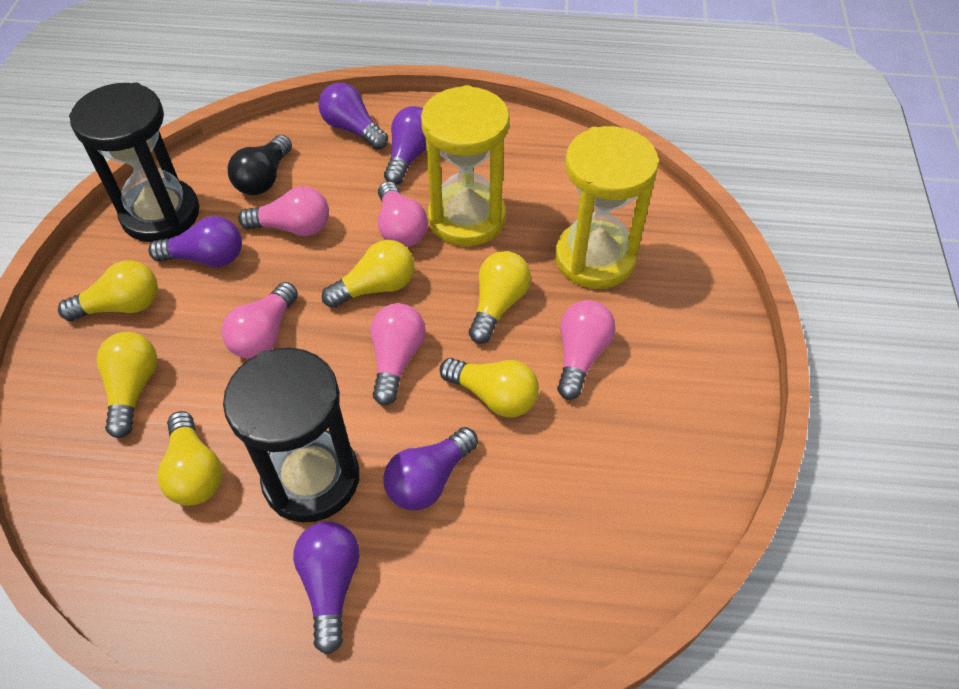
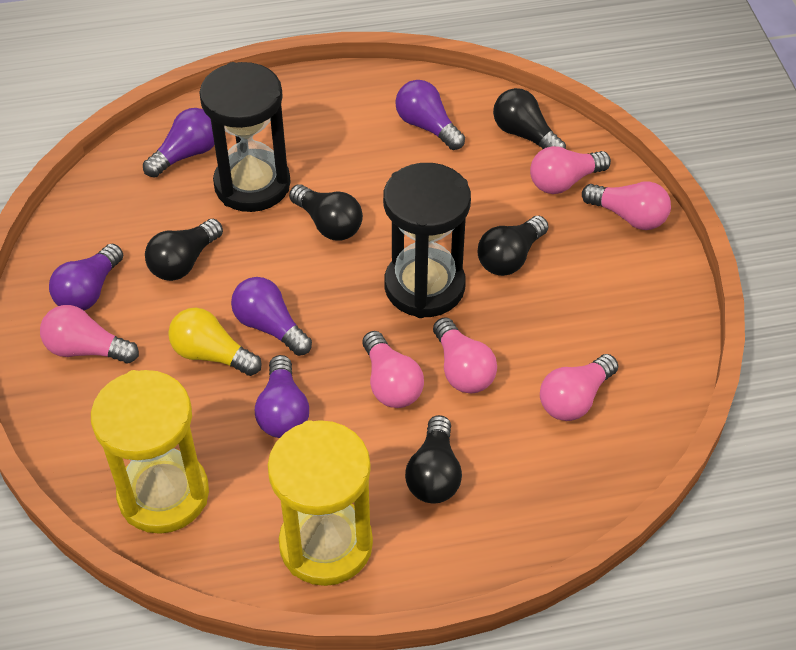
black light bulb: 1 -> 5
pink light bulb: 5 -> 6
yellow light bulb: 6 -> 1

